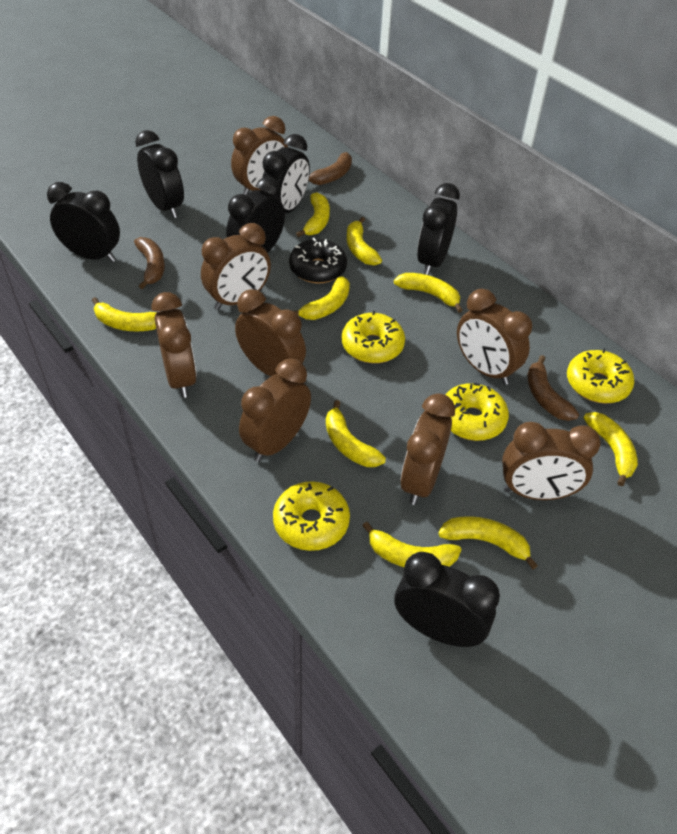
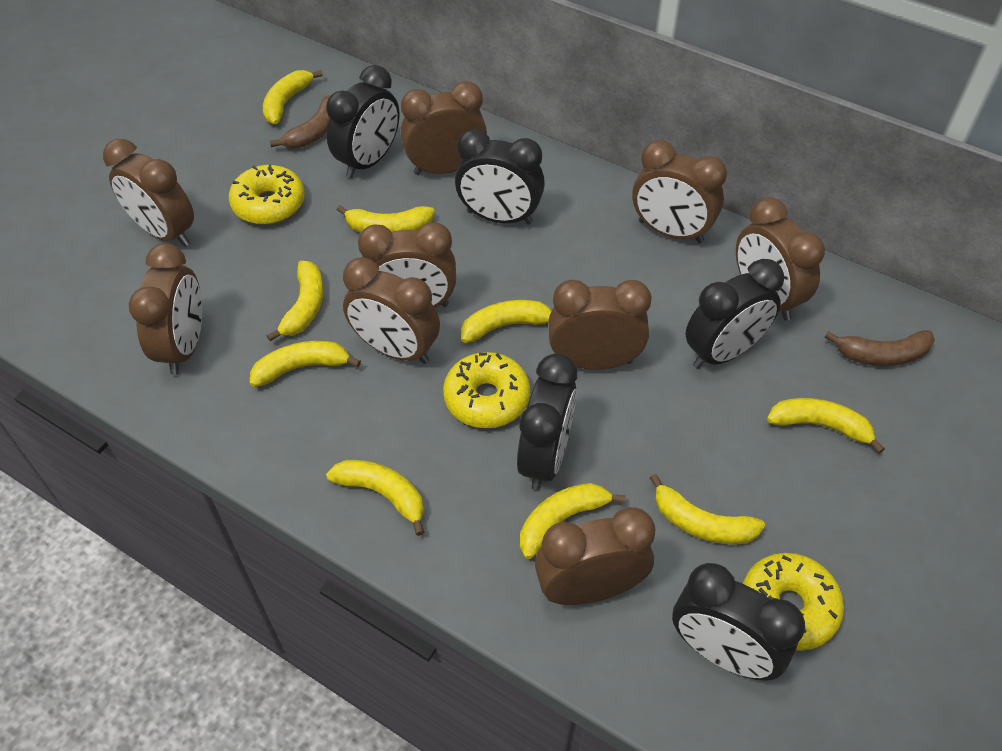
black clock: 6 -> 5
black donut: 1 -> 0
brown banana: 3 -> 2
brown clock: 8 -> 9
yellow donut: 4 -> 3

